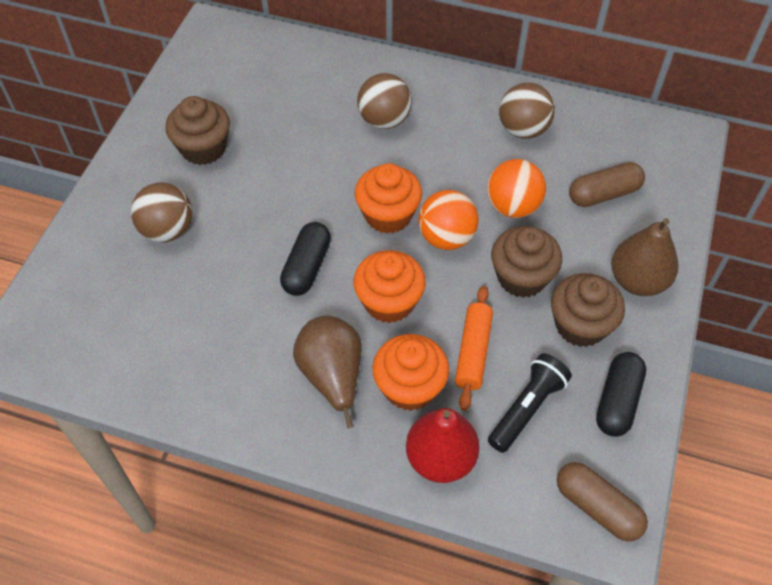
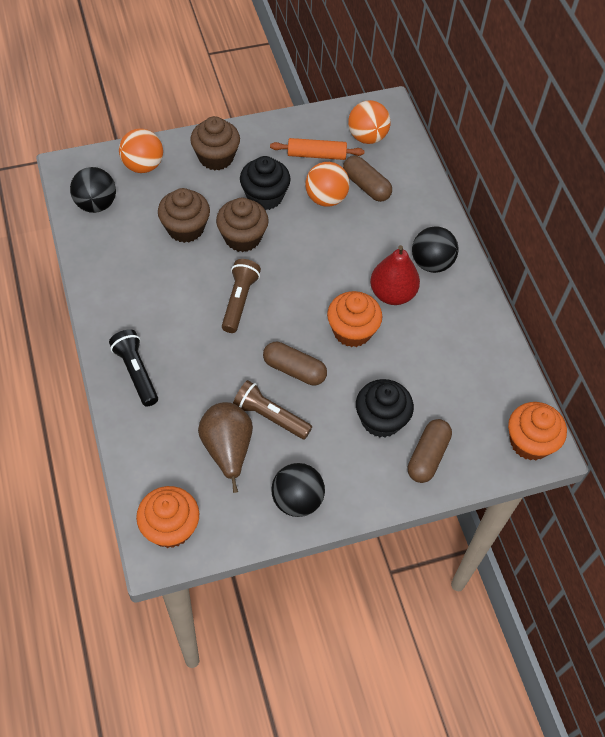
black ball: 0 -> 3
black capsule: 2 -> 0
black cupcake: 0 -> 2
brown ball: 3 -> 0
brown capsule: 2 -> 3
brown flashlight: 0 -> 2
brown pear: 2 -> 1
orange ball: 2 -> 3

